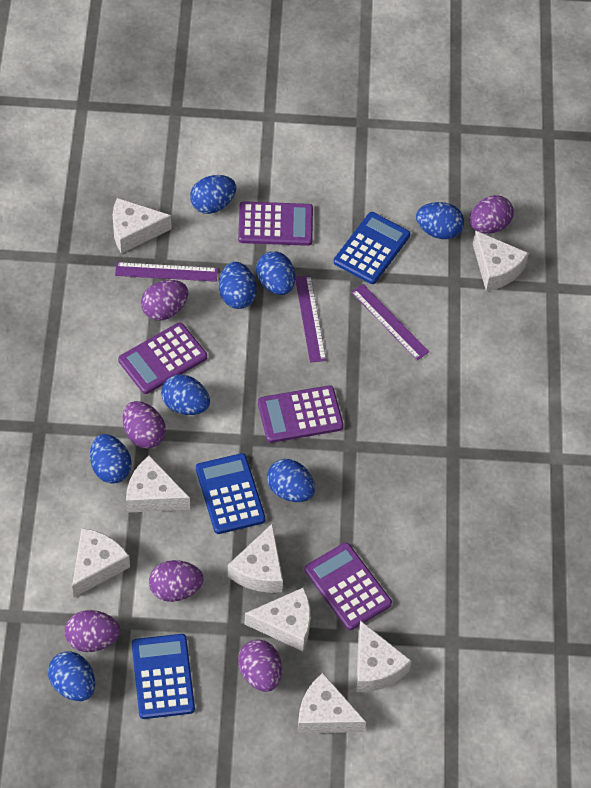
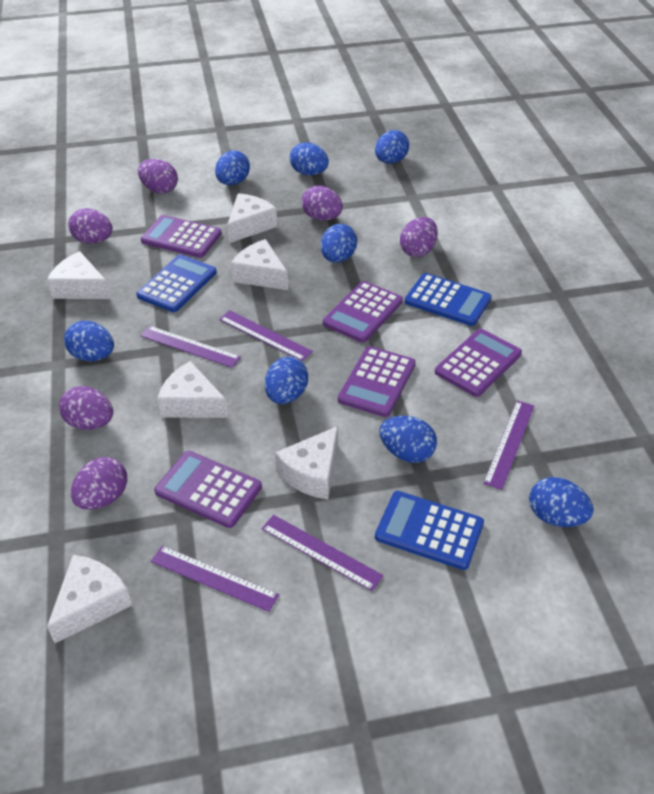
purple calculator: 4 -> 5
purple ruler: 3 -> 5
white cheese: 8 -> 6

